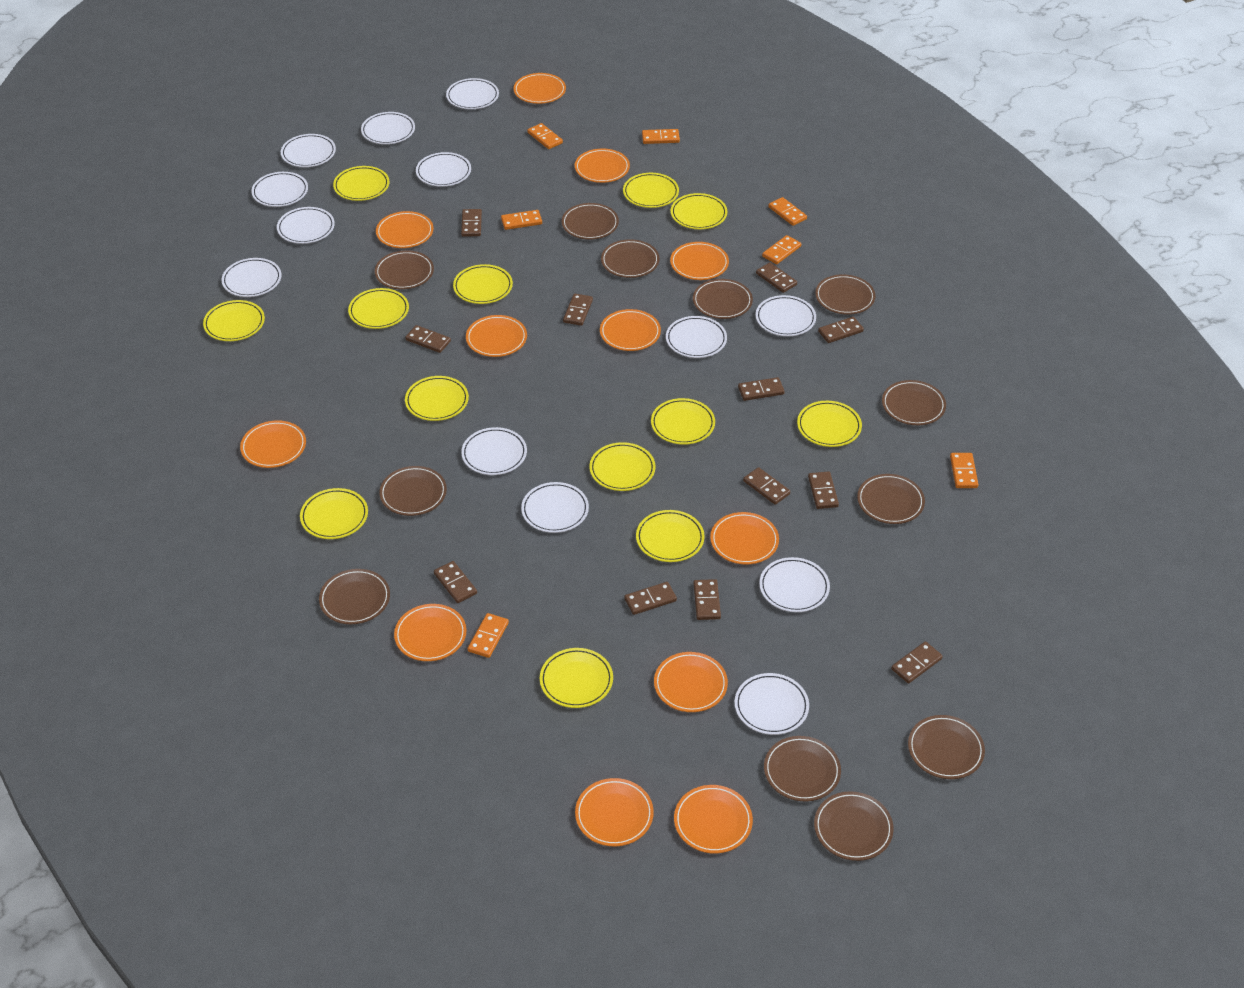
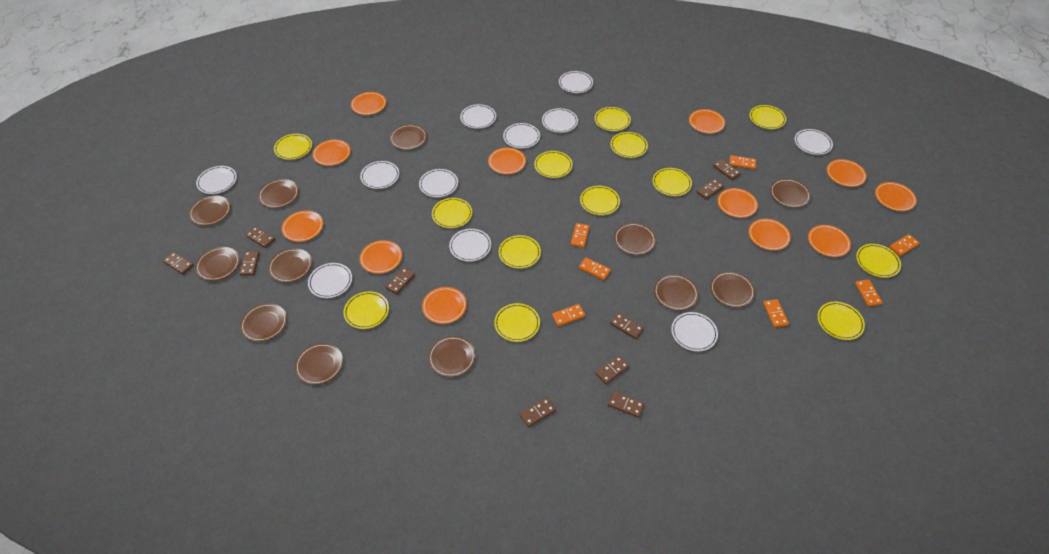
brown domino: 12 -> 10
white plate: 13 -> 11

